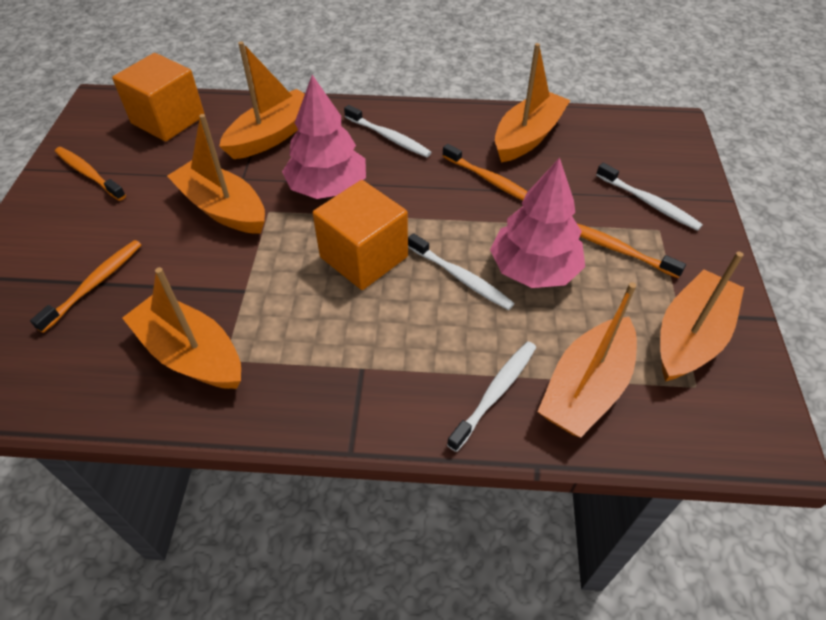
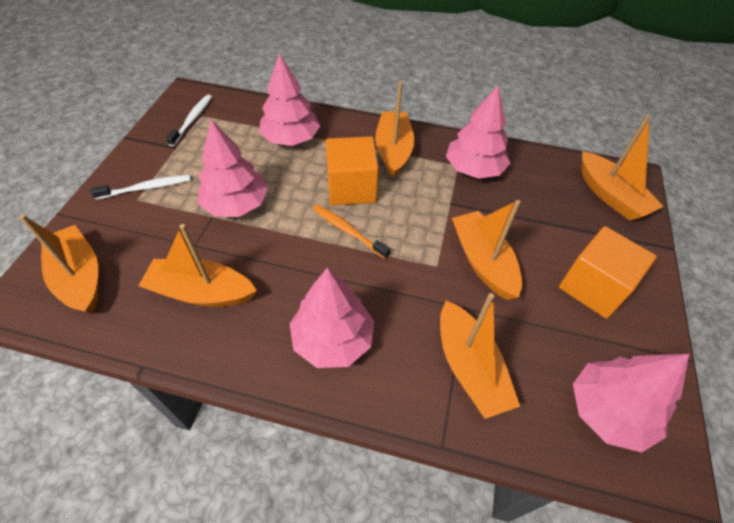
orange toothbrush: 4 -> 1
pink tree: 2 -> 5
white toothbrush: 4 -> 2

